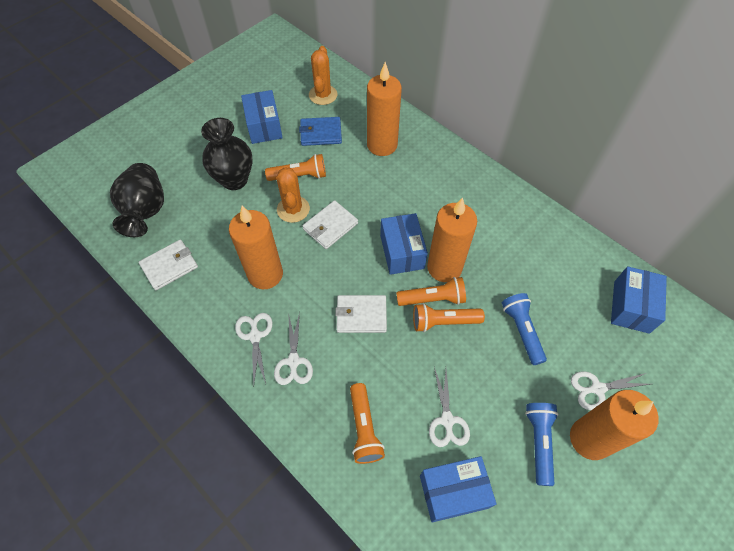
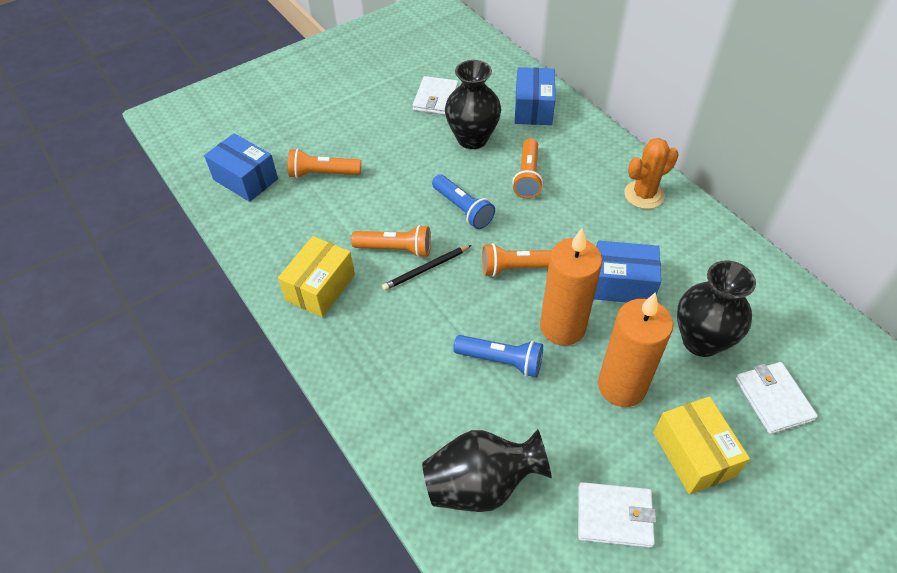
black pencil: 0 -> 1
black vase: 2 -> 3
blue box: 4 -> 3
blue wallet: 1 -> 0
orange cactus: 2 -> 1
orange candle: 4 -> 2
white scissors: 4 -> 0
yellow box: 0 -> 2

